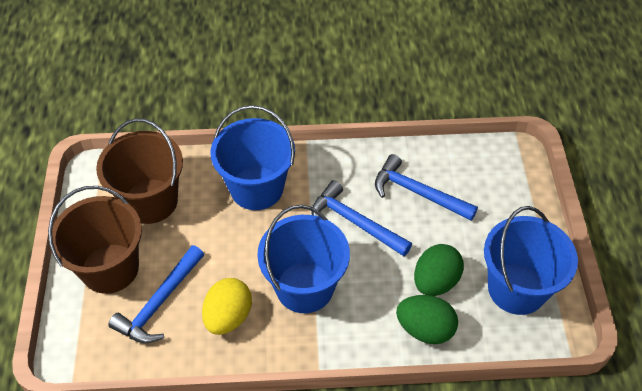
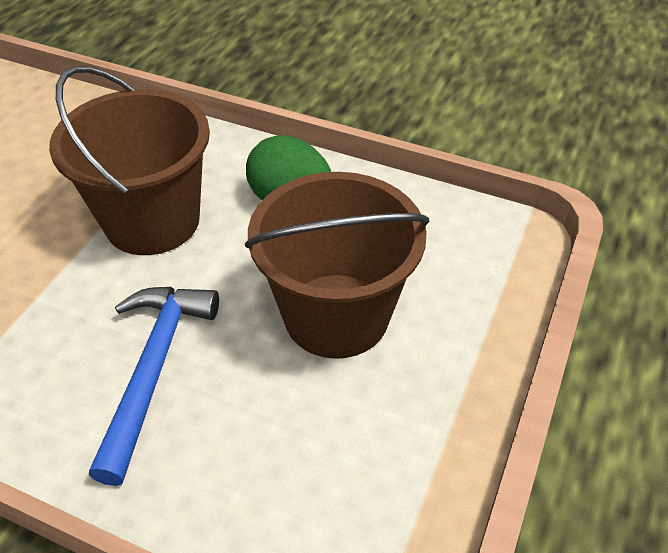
blue bucket: 3 -> 0
blue hammer: 3 -> 1
green egg: 2 -> 1
yellow egg: 1 -> 0

